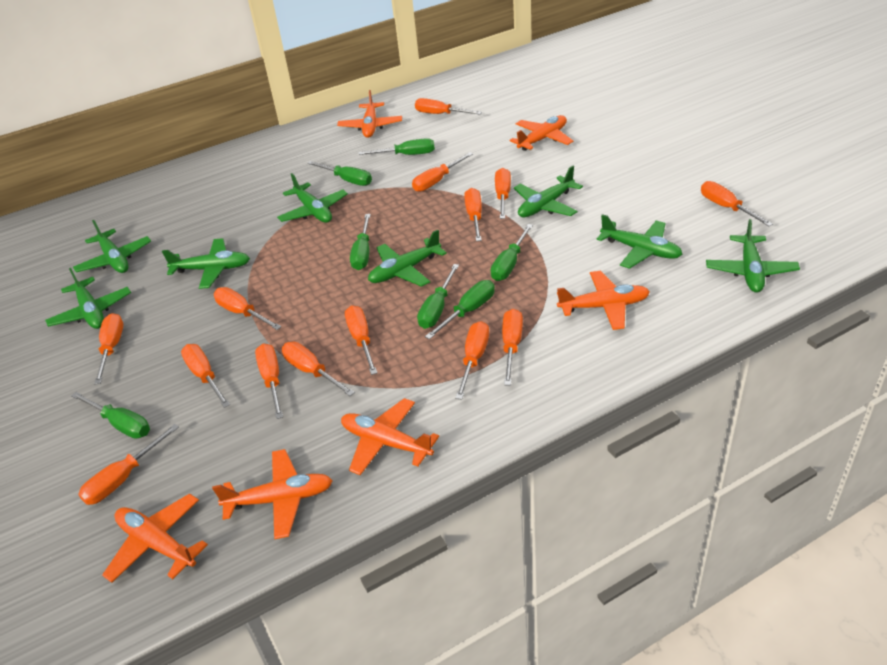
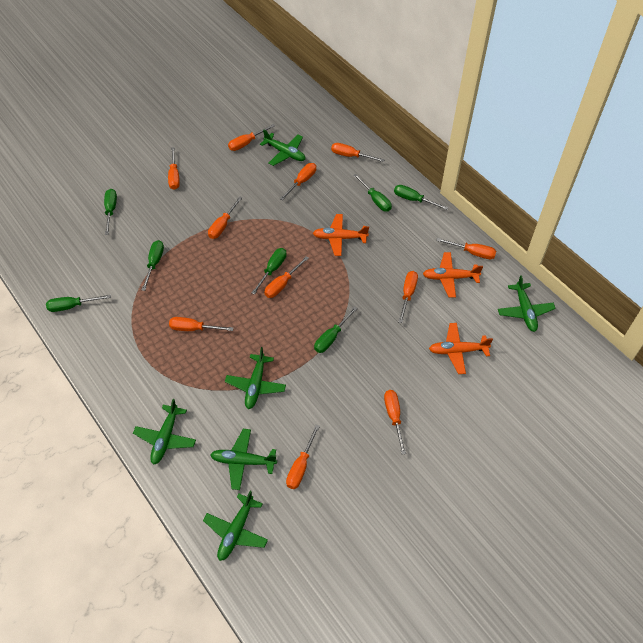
green plane: 8 -> 6
orange plane: 6 -> 3
orange screwdriver: 14 -> 11

